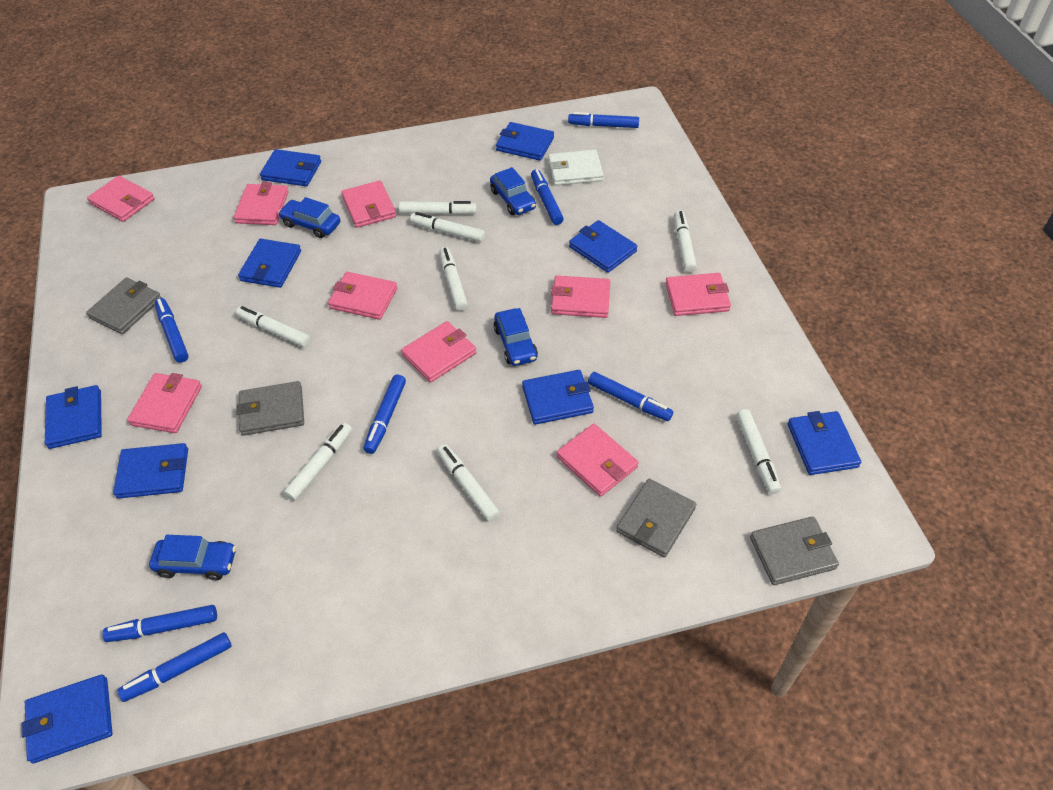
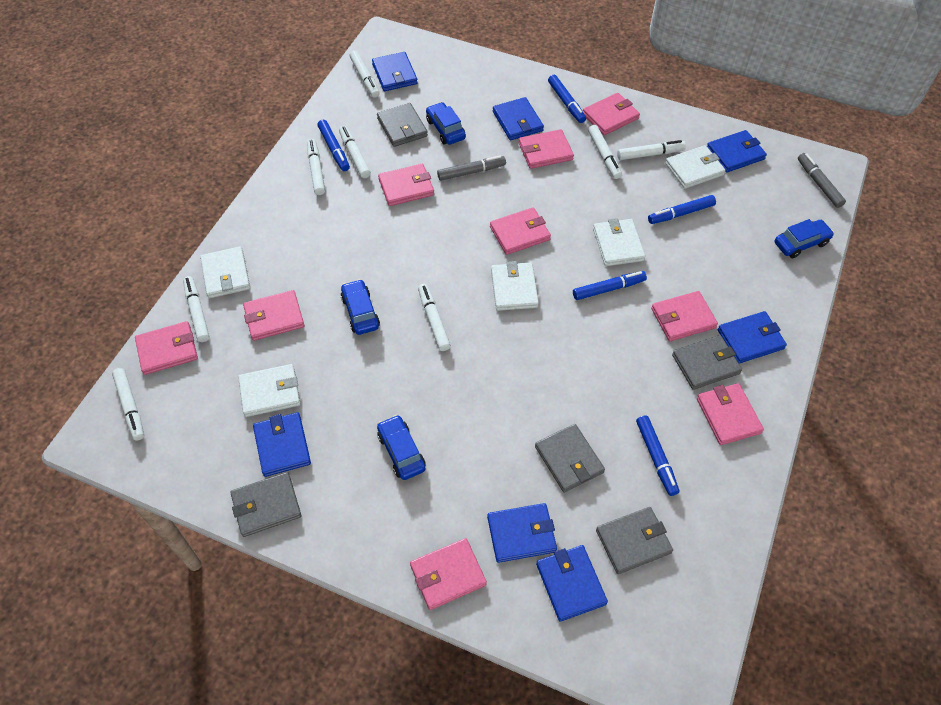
blue marker: 7 -> 5
blue wallet: 9 -> 7
grey marker: 0 -> 2
grey wallet: 4 -> 5
white wallet: 1 -> 5

